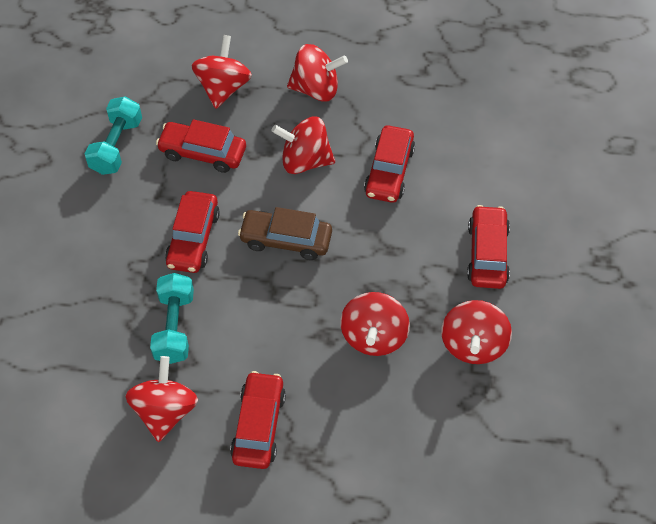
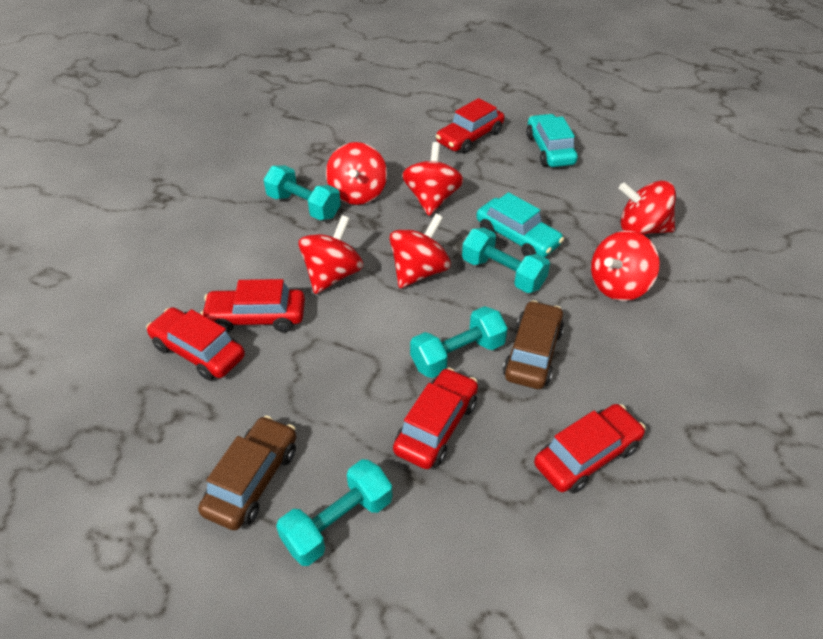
brown car: 1 -> 2
turquoise car: 0 -> 2
turquoise dumbbell: 2 -> 4

